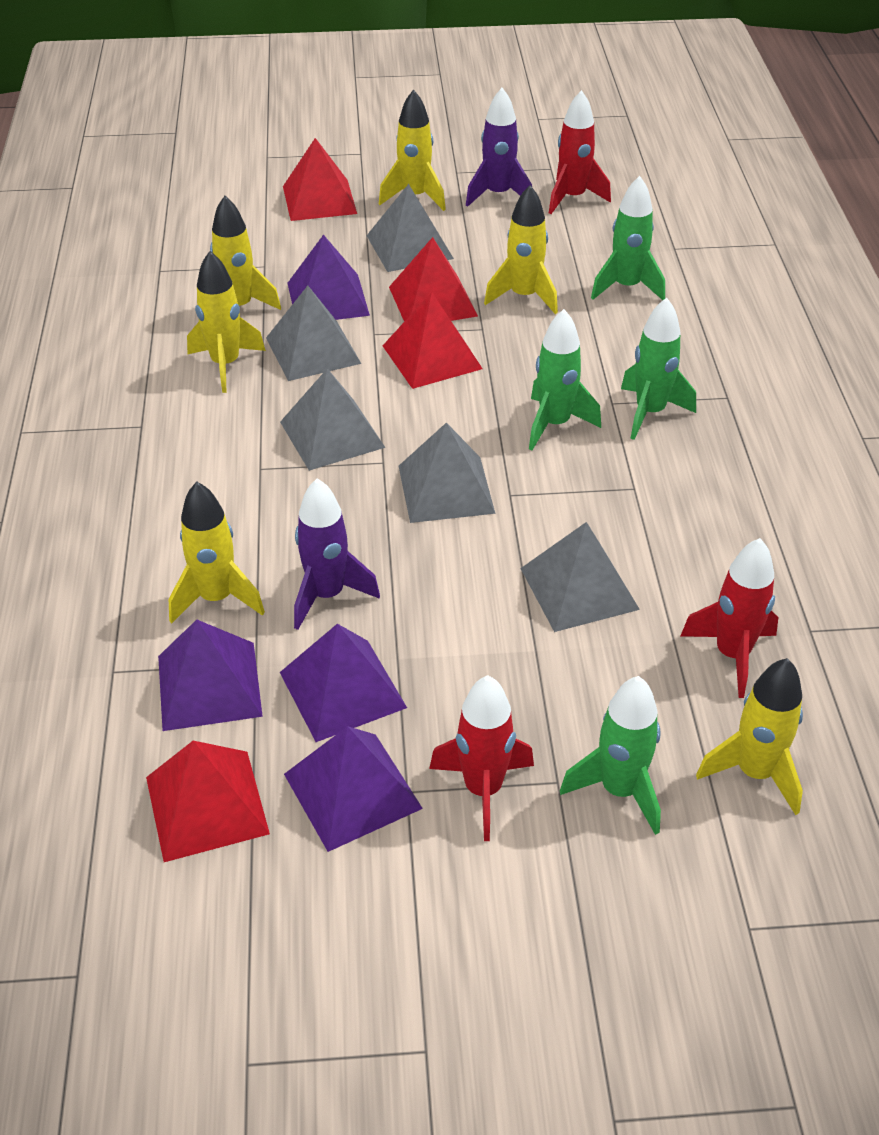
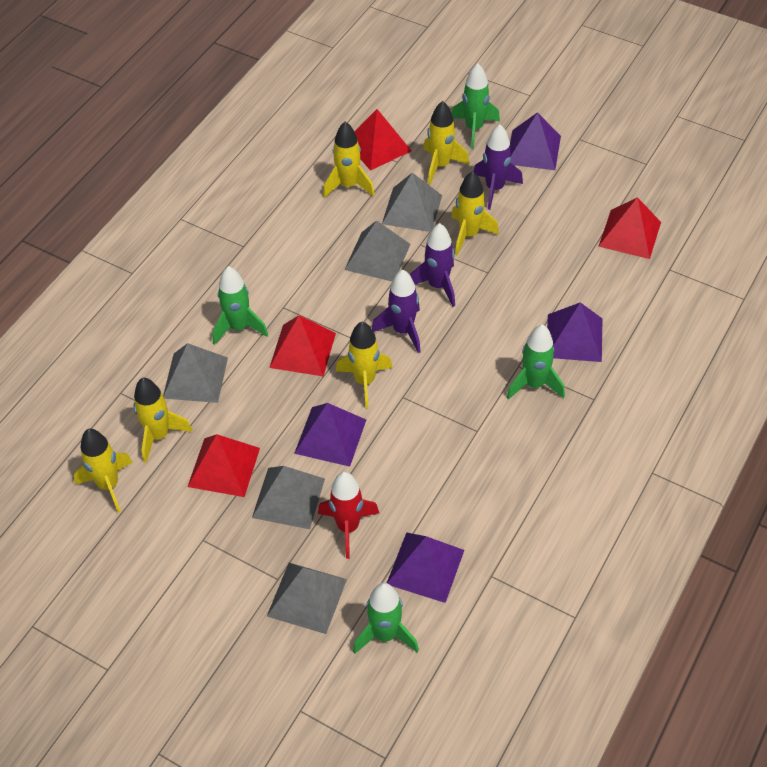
purple rocket: 2 -> 3
red rocket: 3 -> 1

